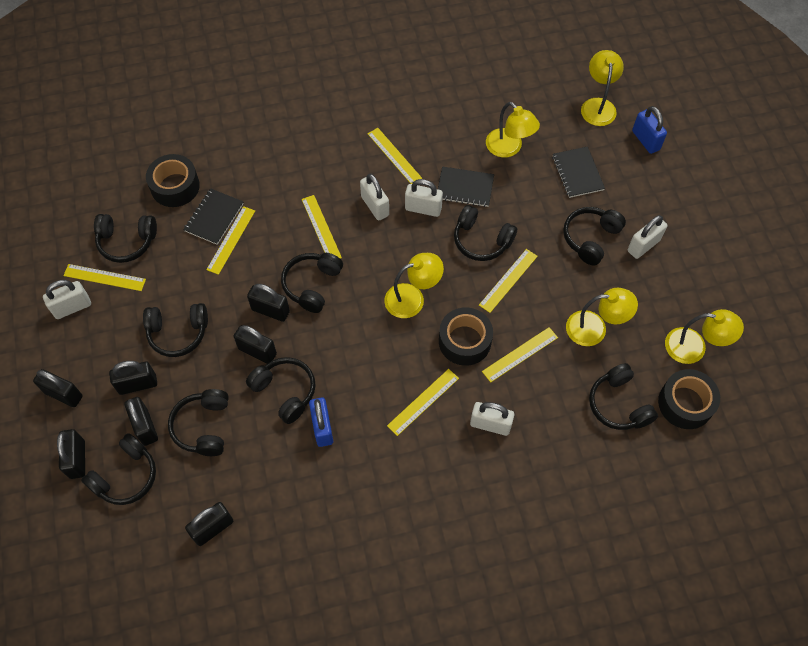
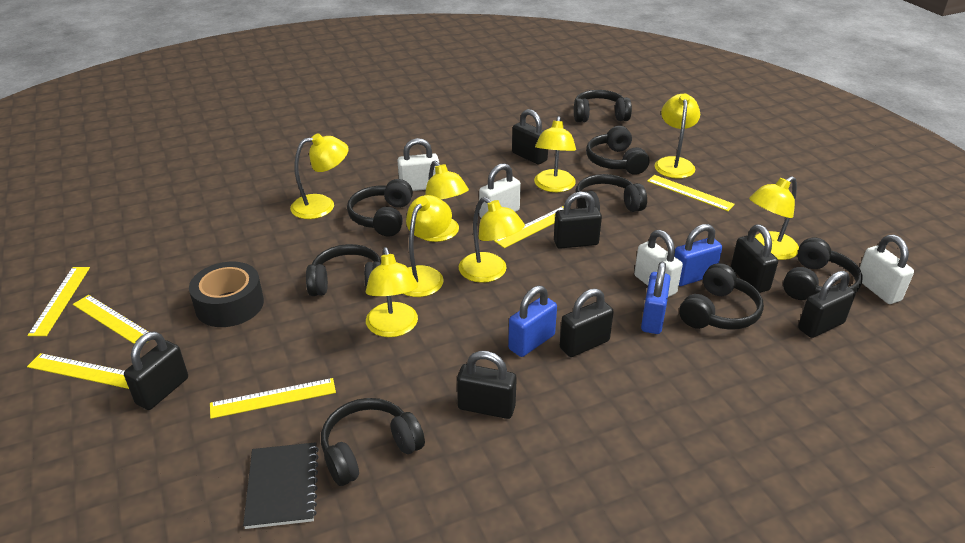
black headphones: 9 -> 8
black notebook: 3 -> 1
black tape: 3 -> 1
blue padlock: 2 -> 3
white padlock: 5 -> 4
yellow lamp: 5 -> 8
yellow ruler: 7 -> 6

